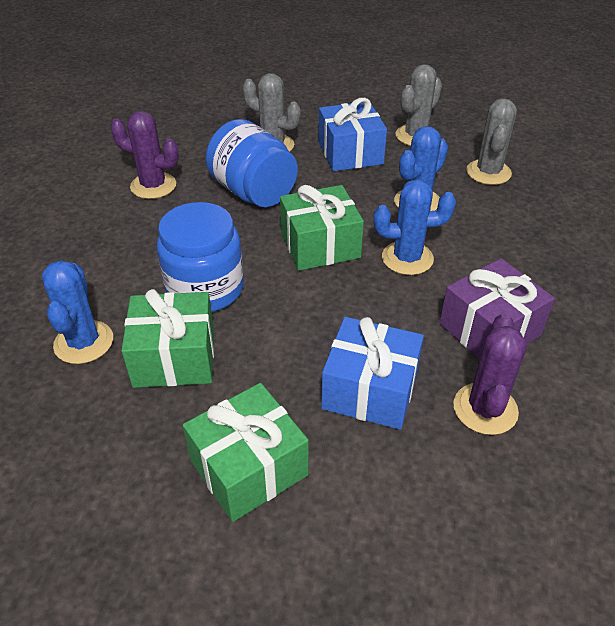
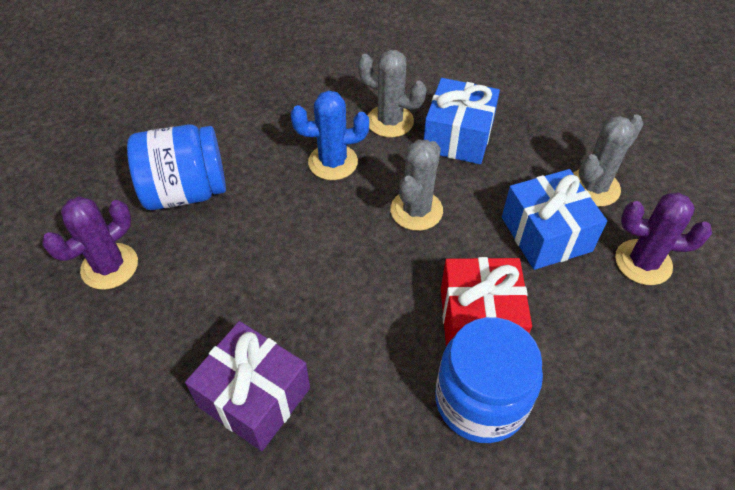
blue cactus: 3 -> 1
green gift: 3 -> 0
red gift: 0 -> 1

